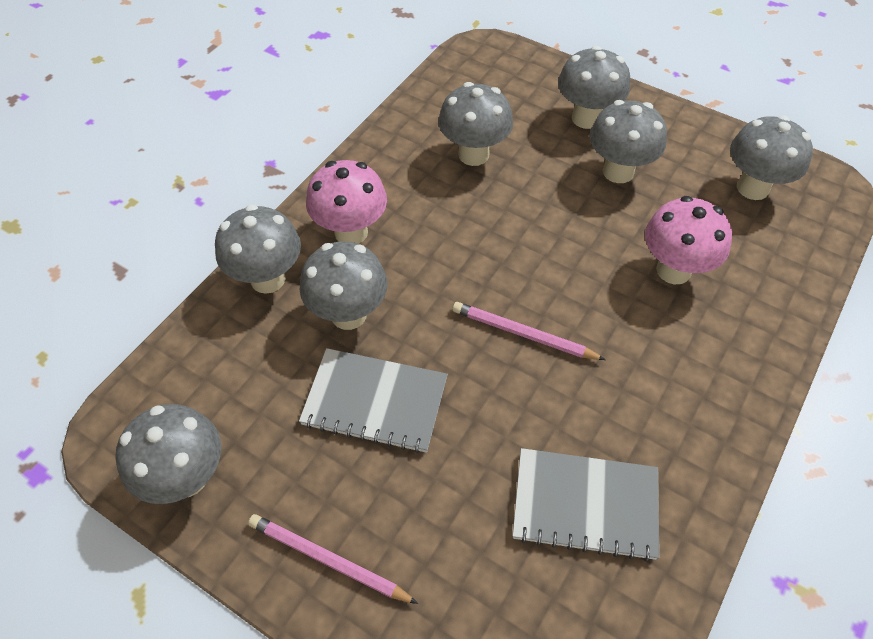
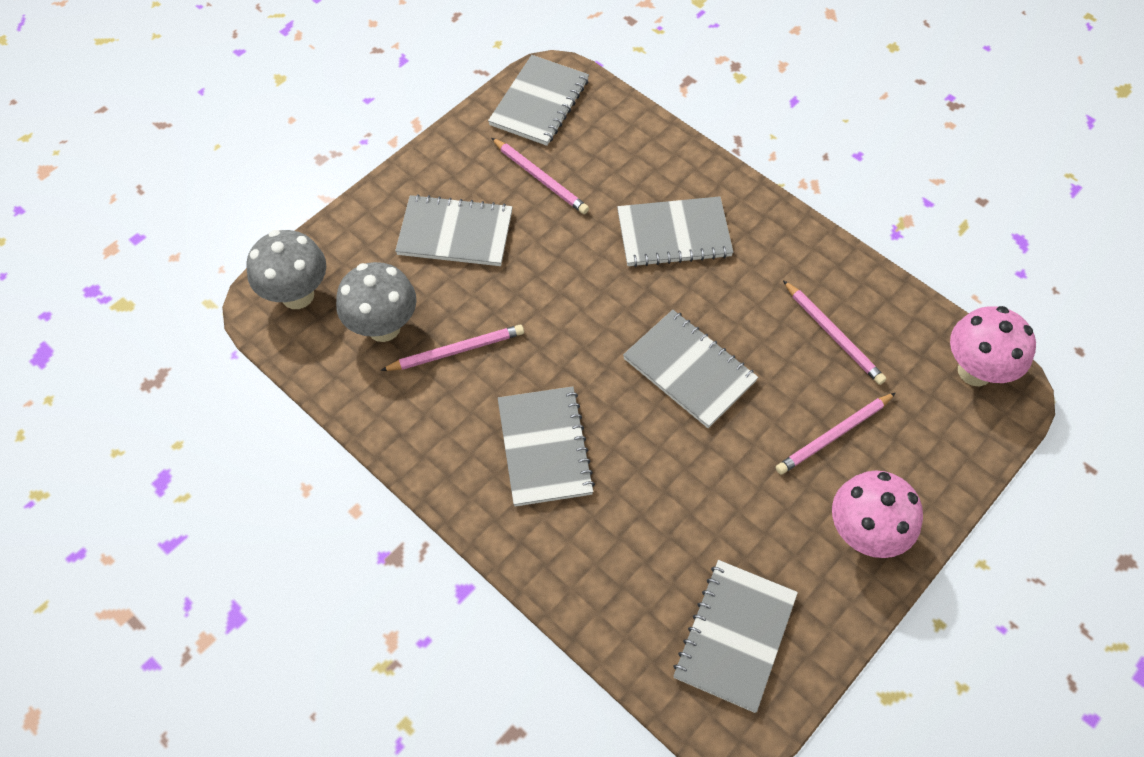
grey mushroom: 7 -> 2
grey notebook: 2 -> 6
pink pencil: 2 -> 4

